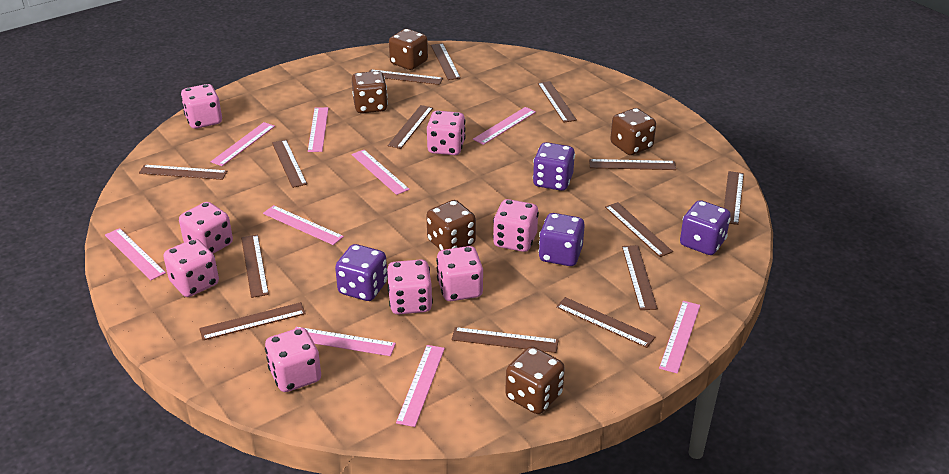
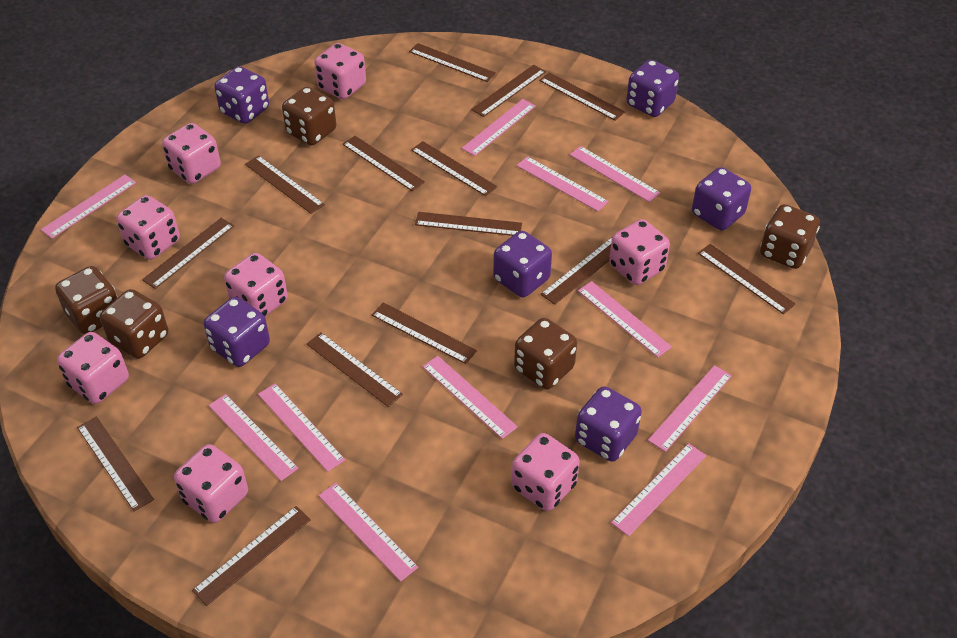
pink ruler: 9 -> 11
purple dice: 4 -> 6

